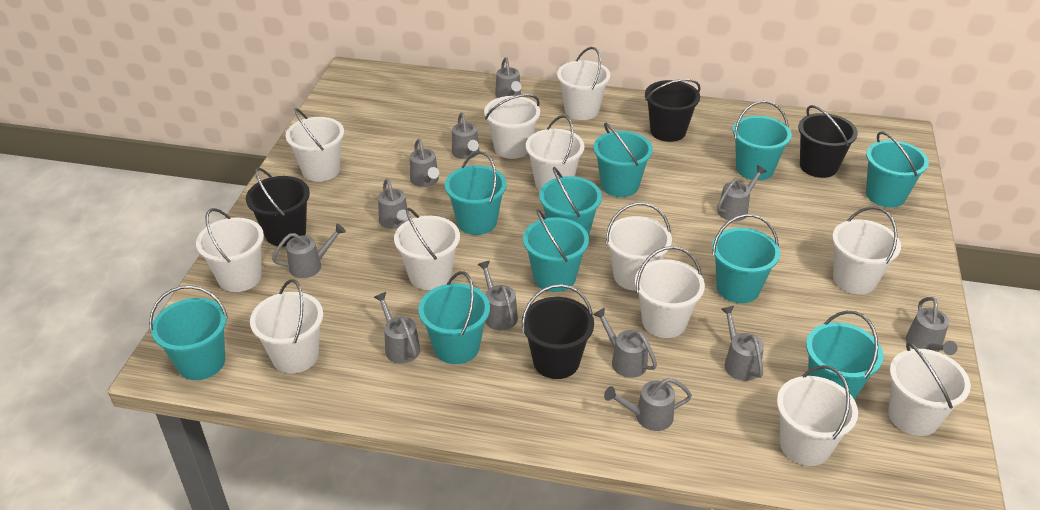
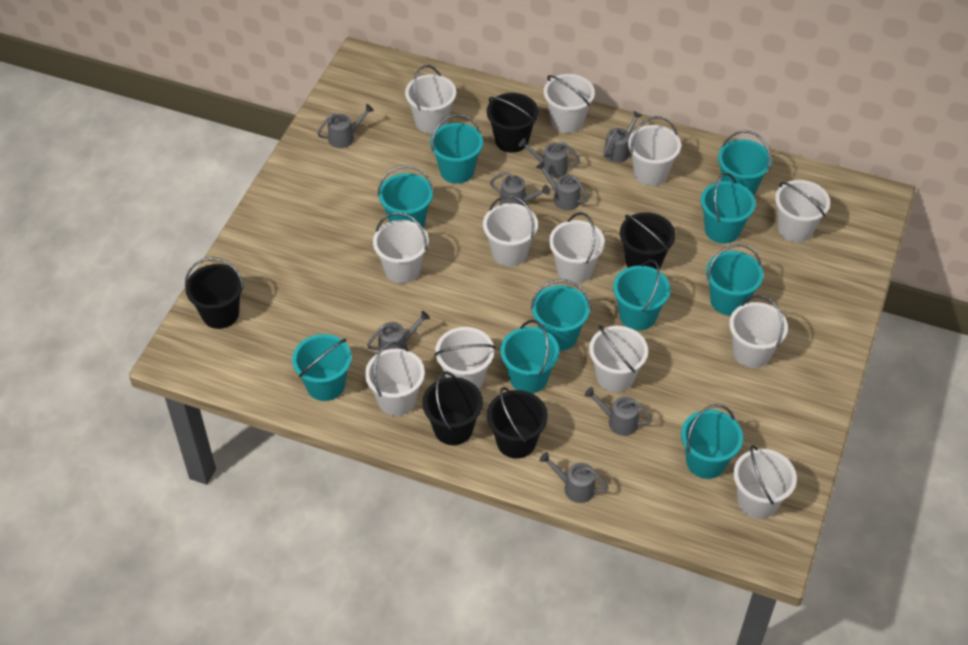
black bucket: 4 -> 5
grey watering can: 12 -> 8

